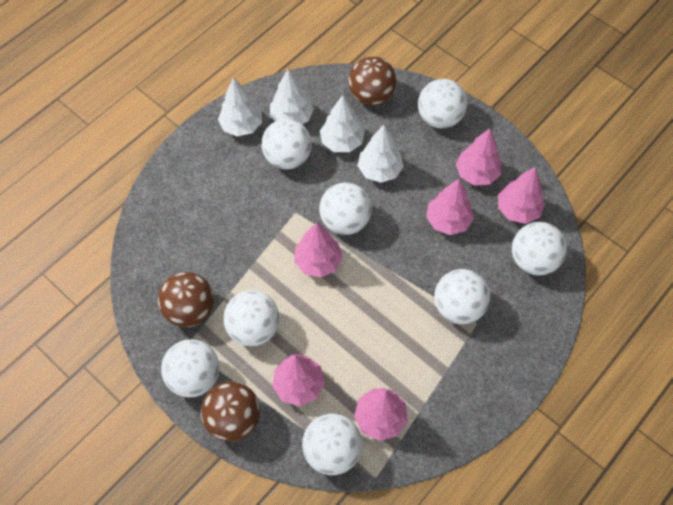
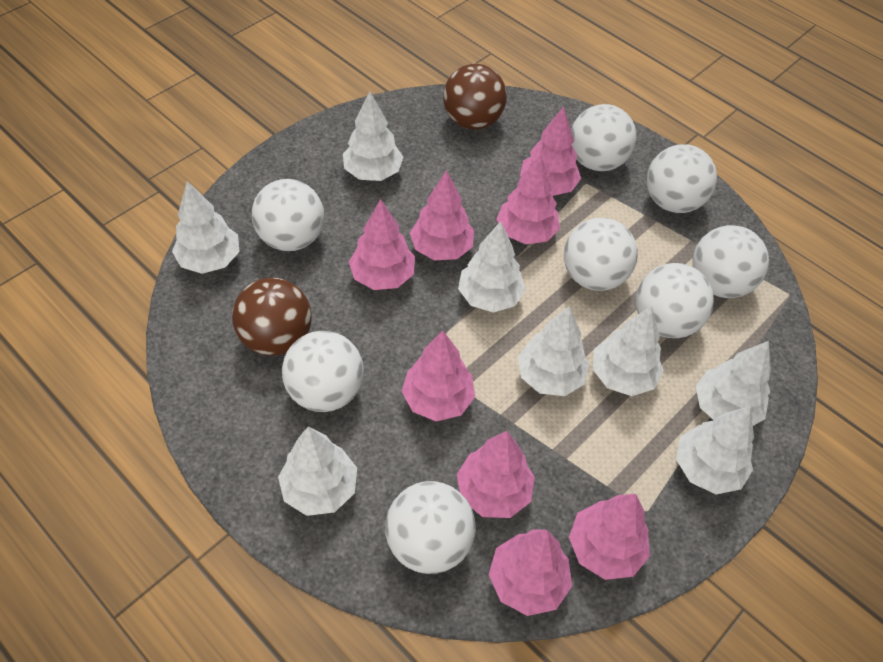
brown ball: 3 -> 2
pink tree: 6 -> 8
white tree: 4 -> 8

